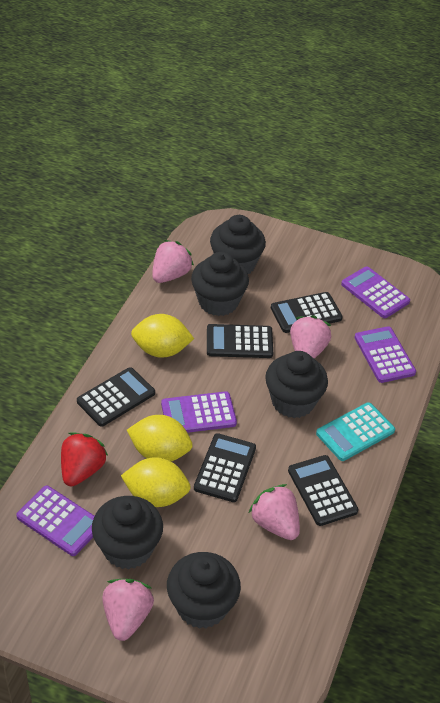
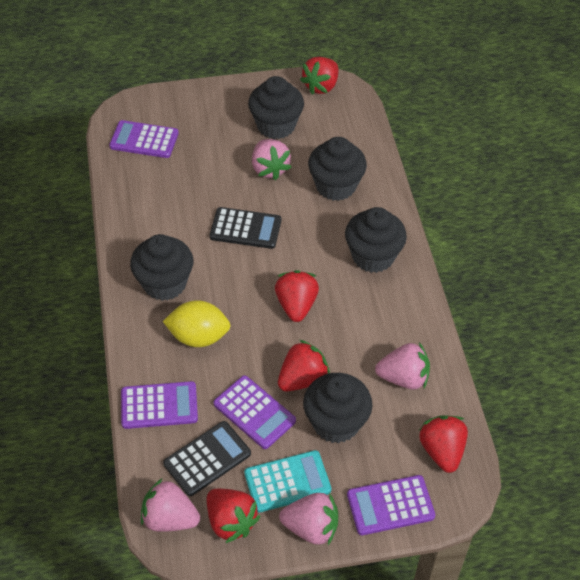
black calculator: 5 -> 2
red strawberry: 1 -> 5
yellow lemon: 3 -> 1

